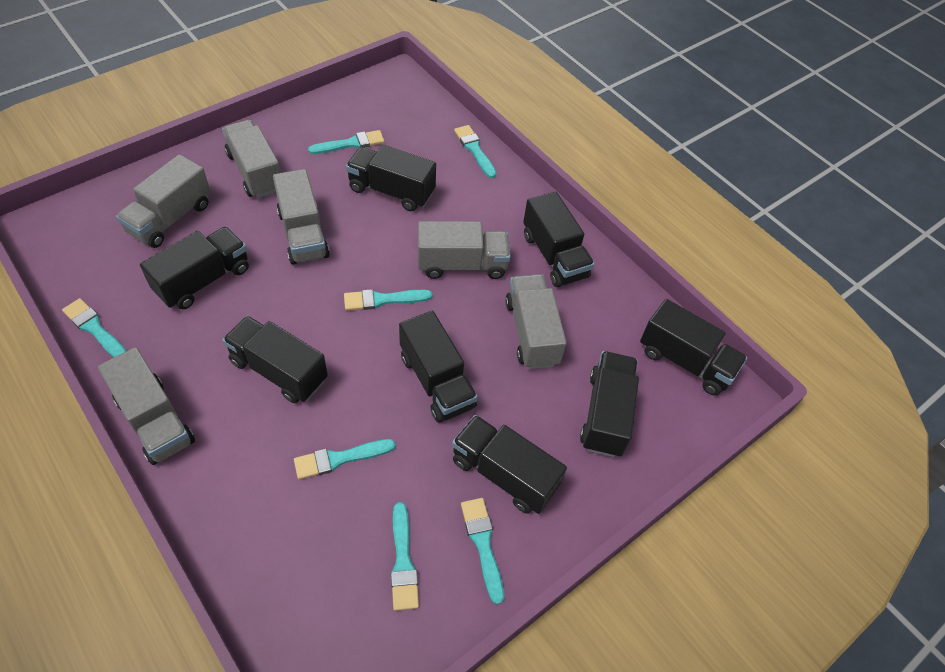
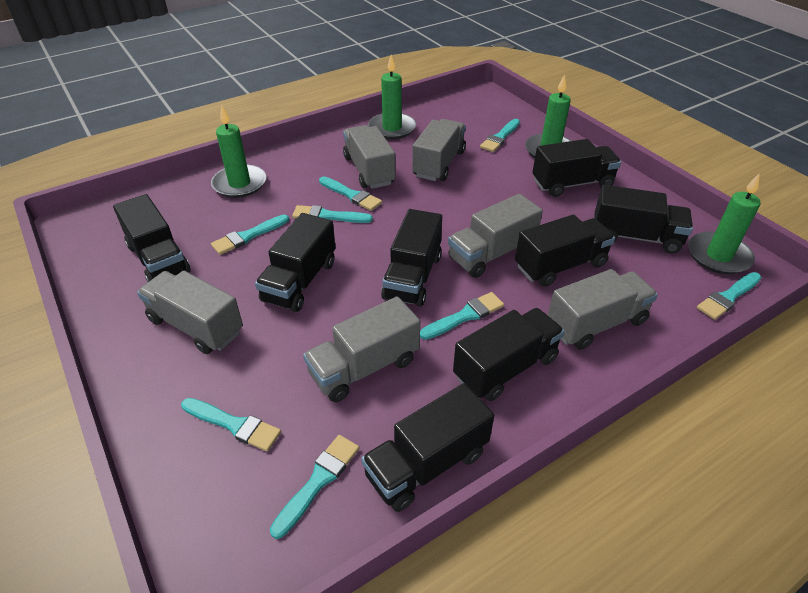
green candle: 0 -> 4
turquoise brush: 7 -> 8

